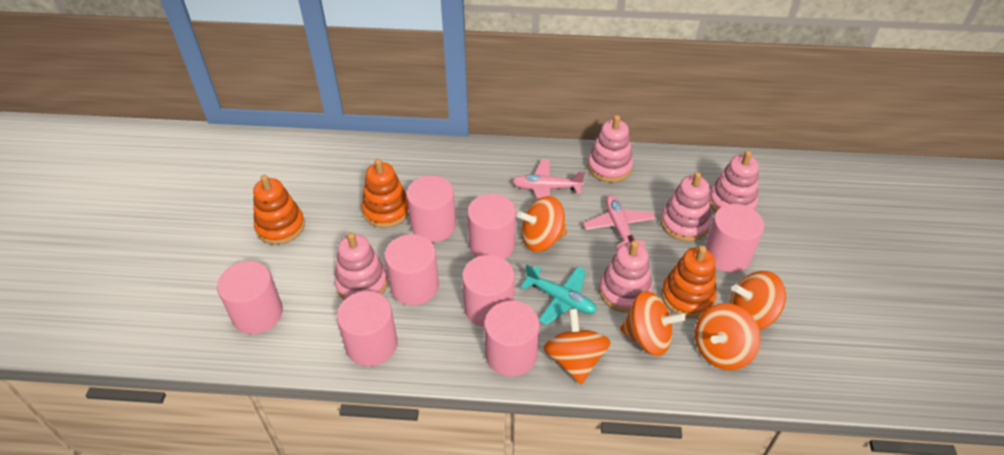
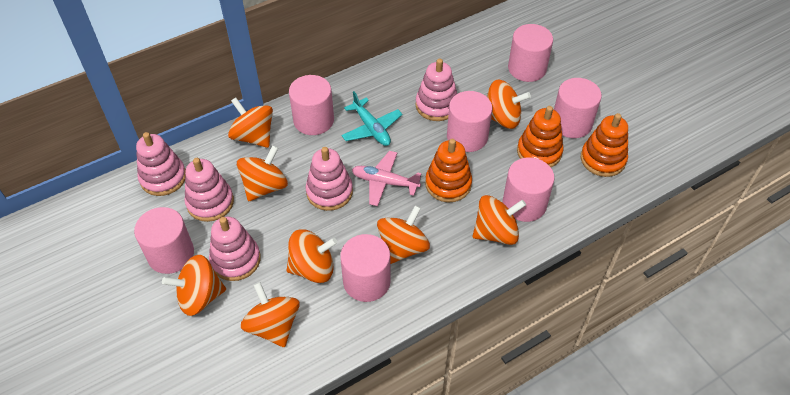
orange spinning top: 5 -> 8
pink cylinder: 8 -> 7
pink plane: 2 -> 1

